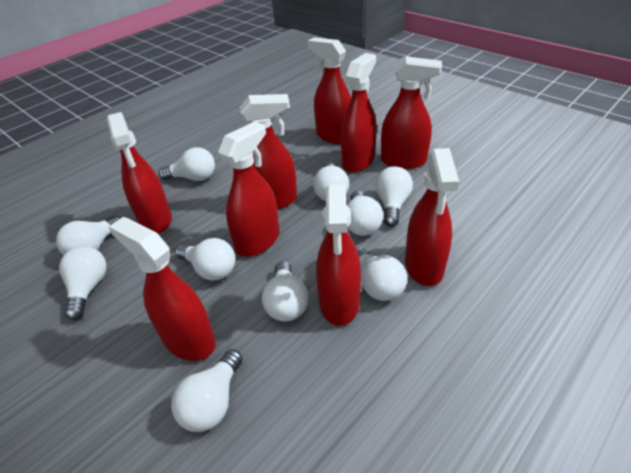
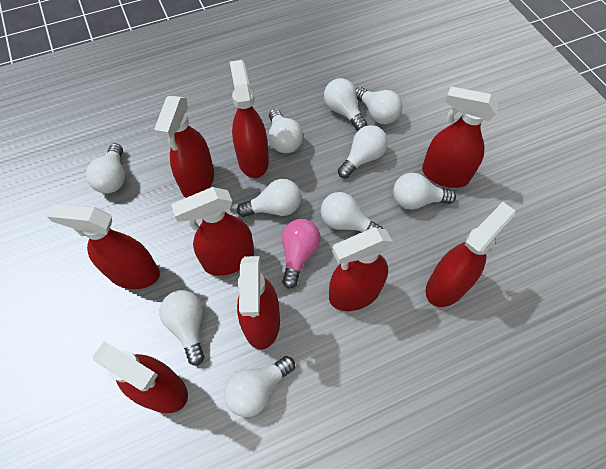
pink light bulb: 0 -> 1

